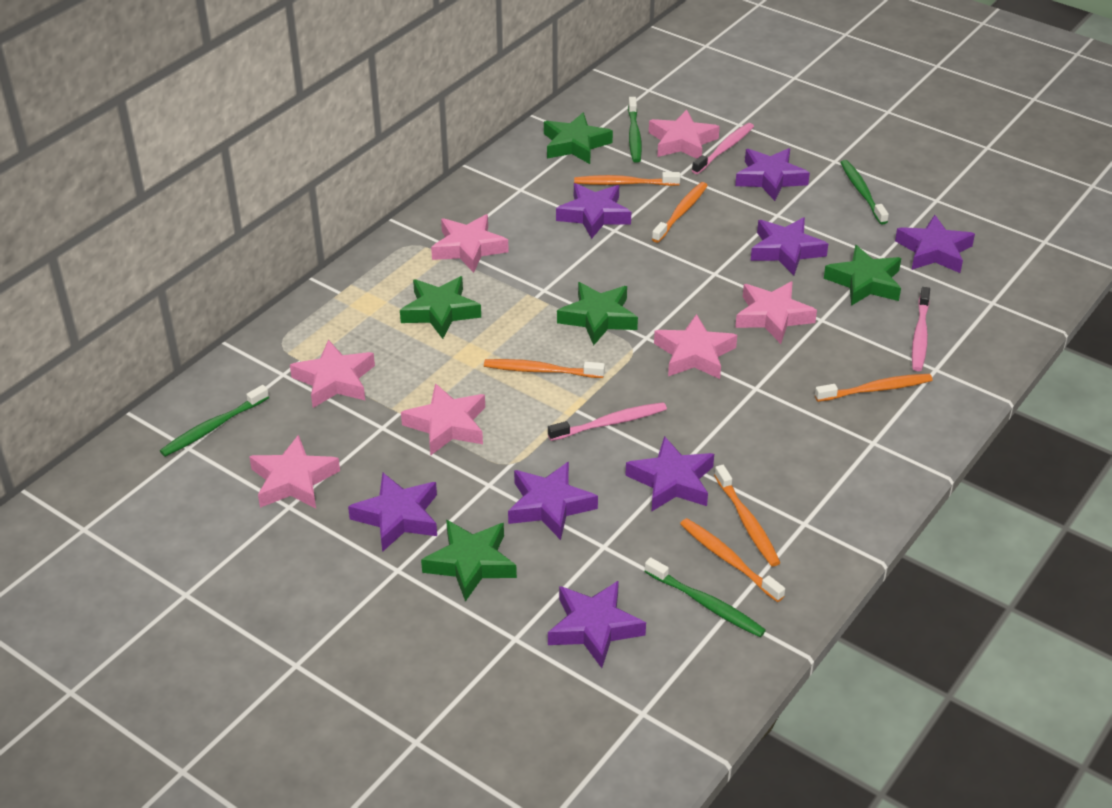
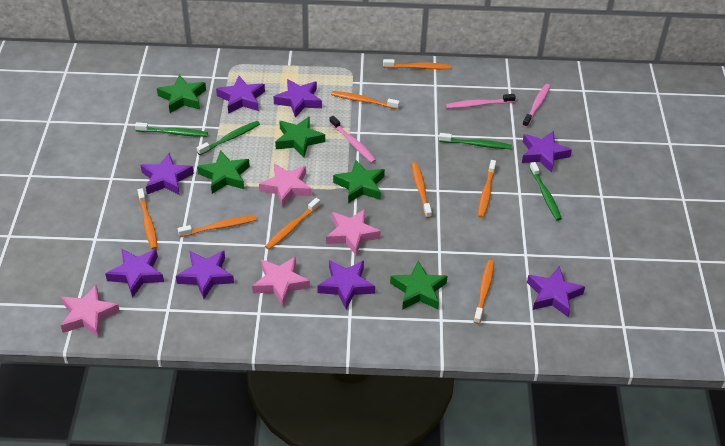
orange toothbrush: 6 -> 8
pink star: 7 -> 4

